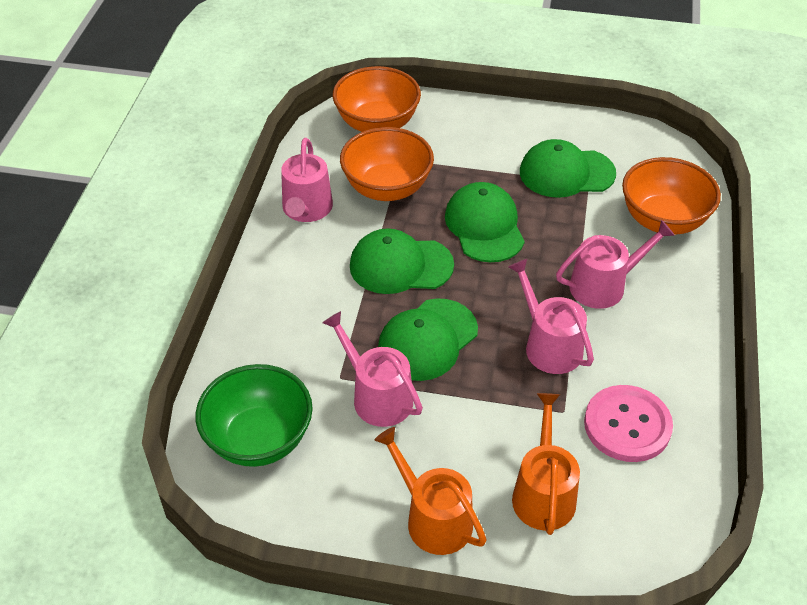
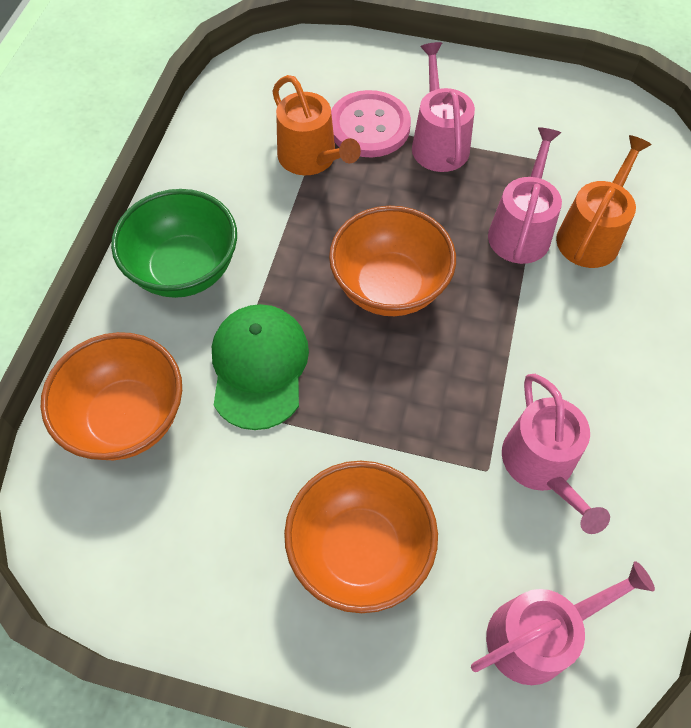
green cap: 4 -> 1

